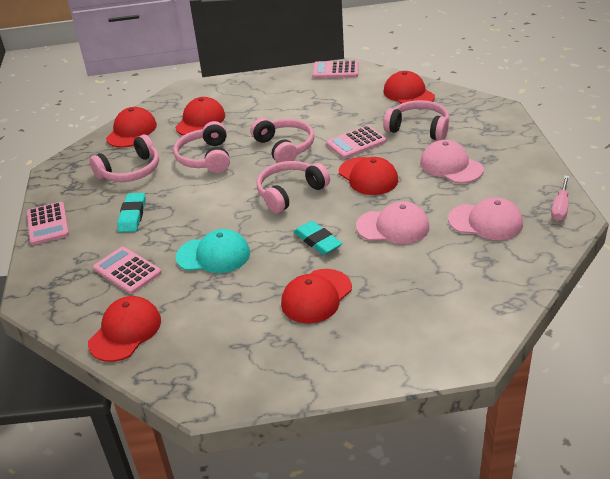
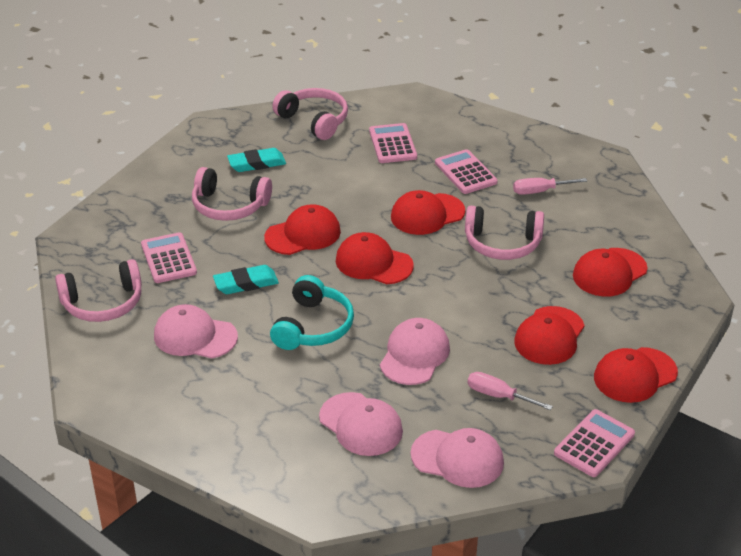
pink cap: 3 -> 4
pink headphones: 5 -> 4
pink screwdriver: 1 -> 2
turquoise cap: 1 -> 0
turquoise headphones: 0 -> 1

